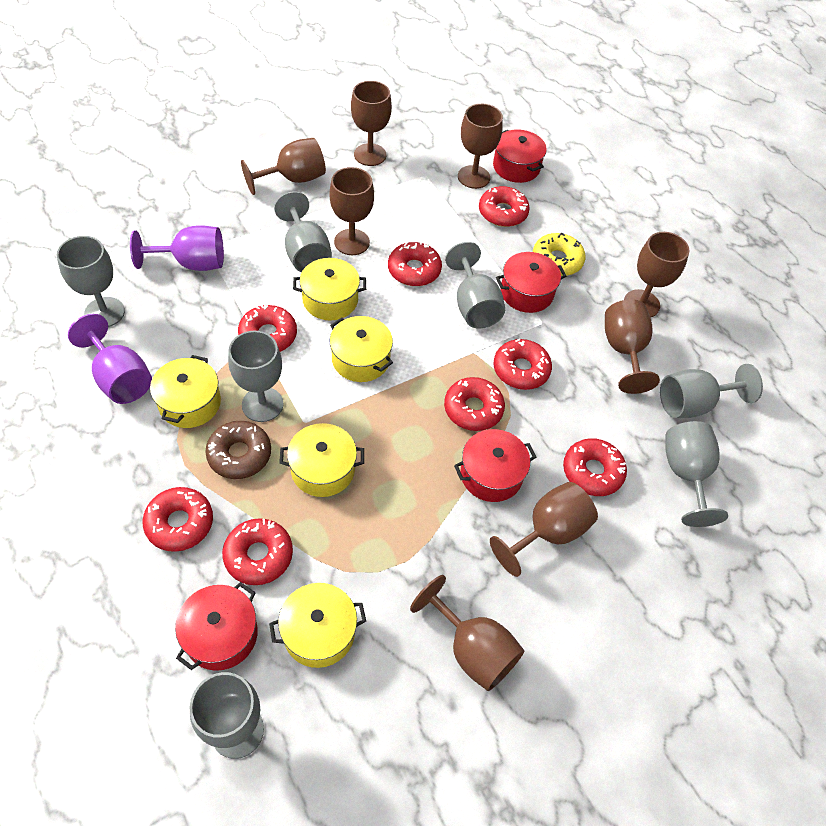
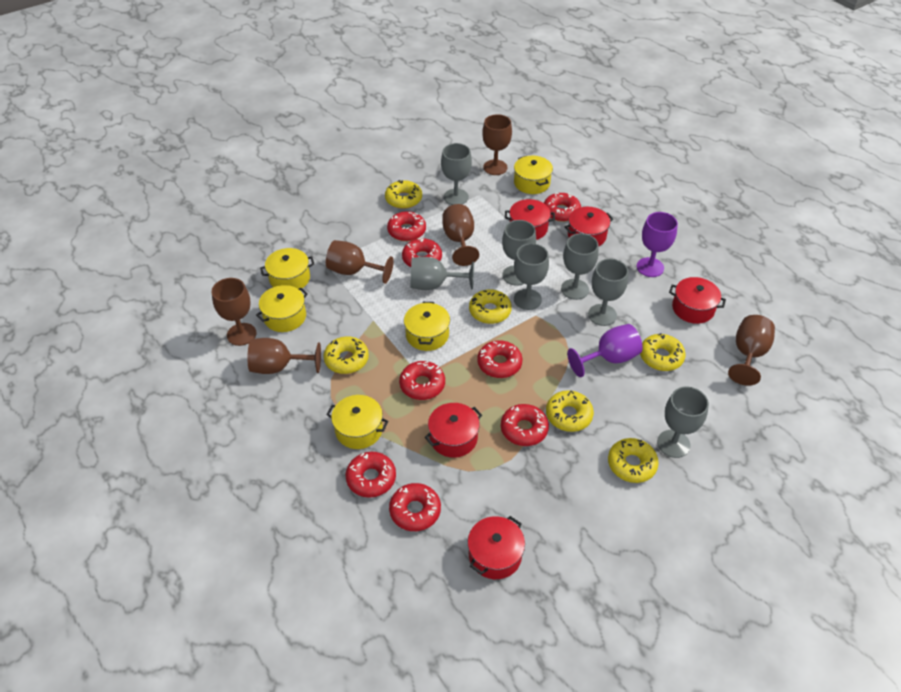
brown donut: 1 -> 0
brown goblet: 8 -> 6
red pot: 4 -> 5
yellow donut: 1 -> 6

